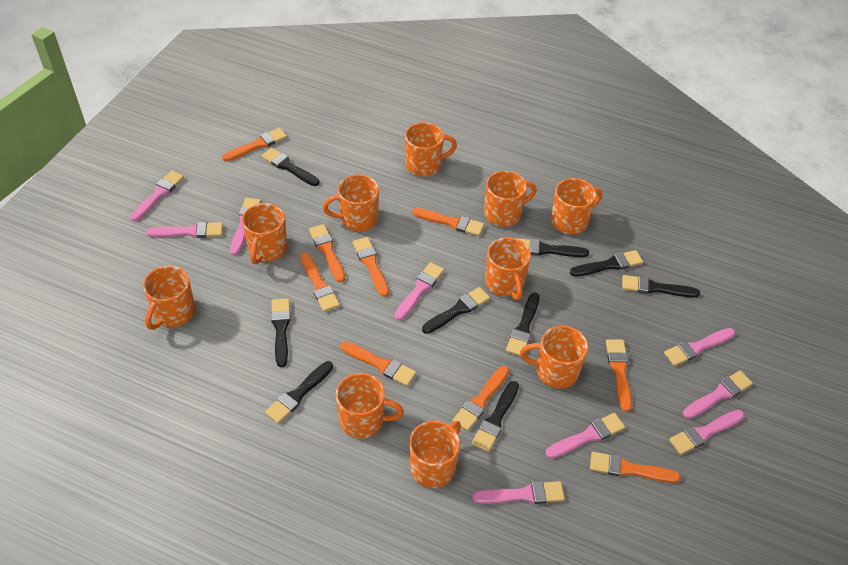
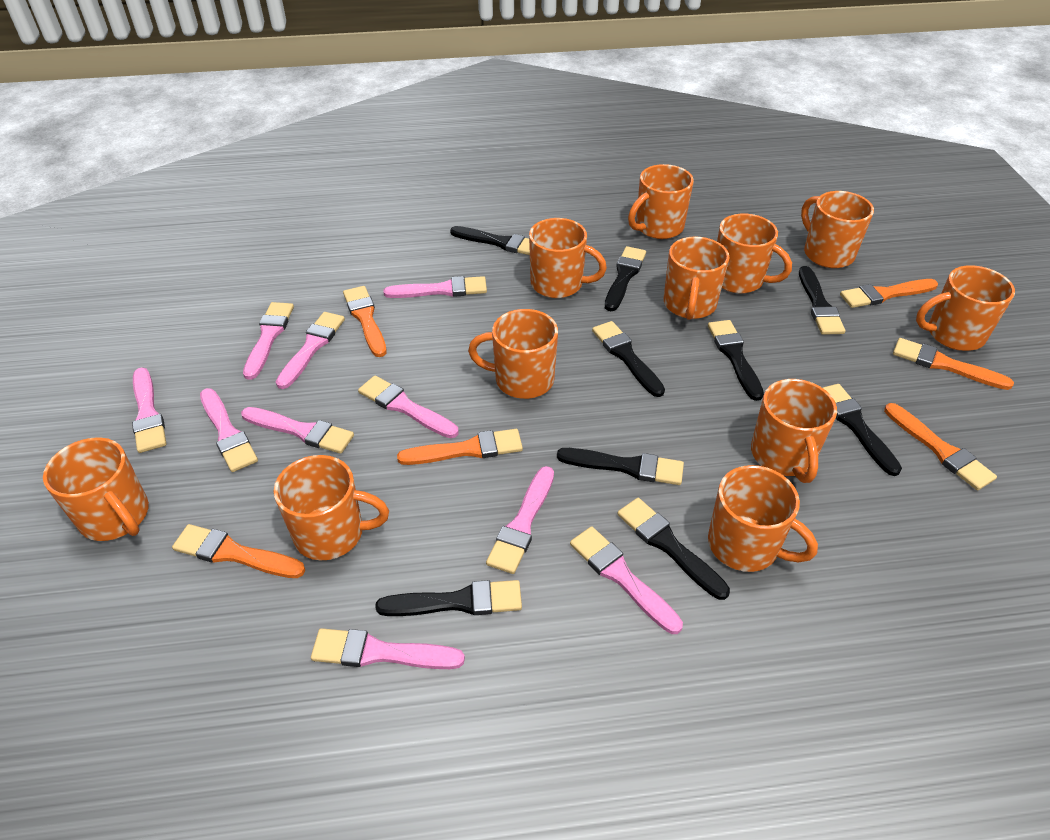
orange brush: 9 -> 6
orange mug: 10 -> 11
pink brush: 9 -> 10

